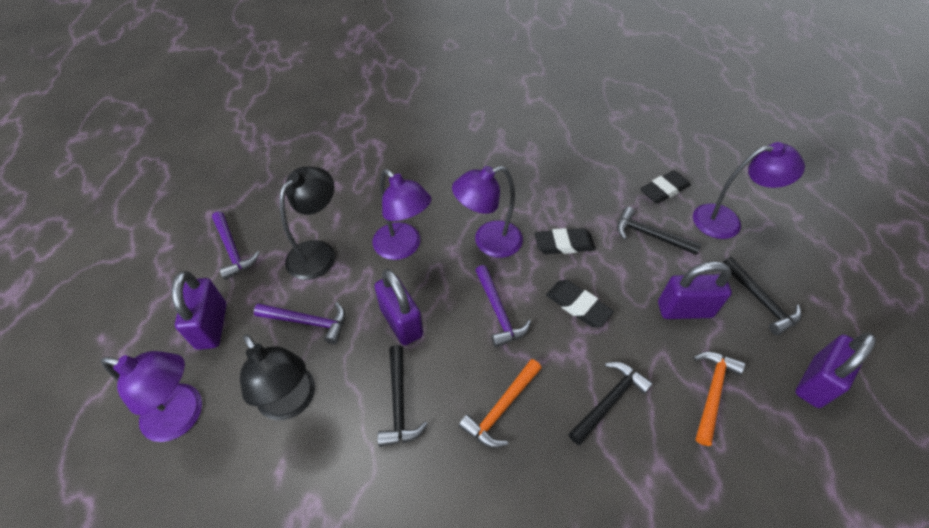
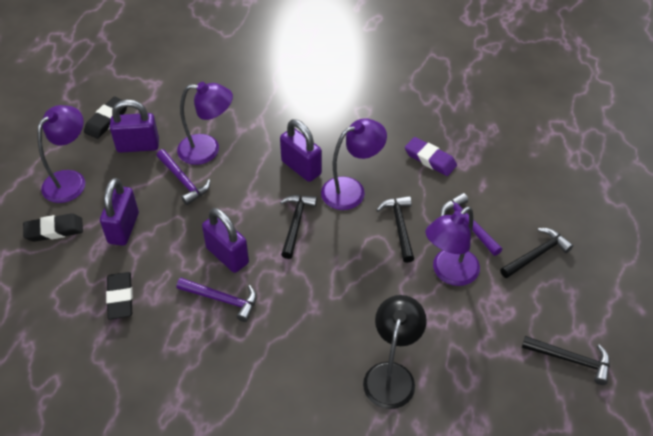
black lamp: 2 -> 1
orange hammer: 2 -> 0
purple eraser: 0 -> 1

